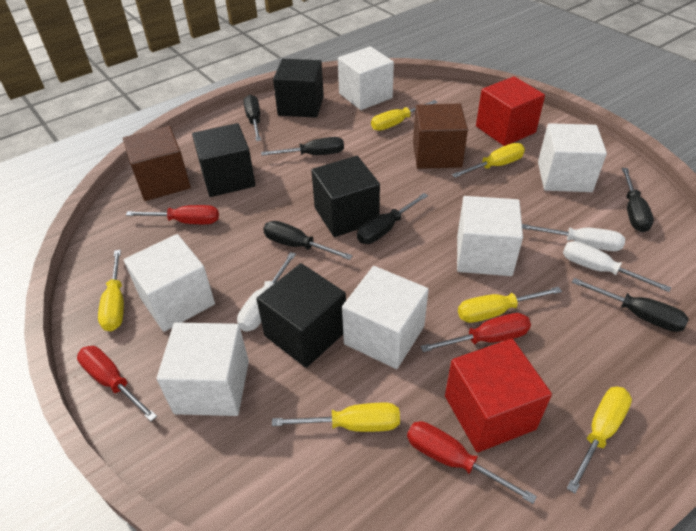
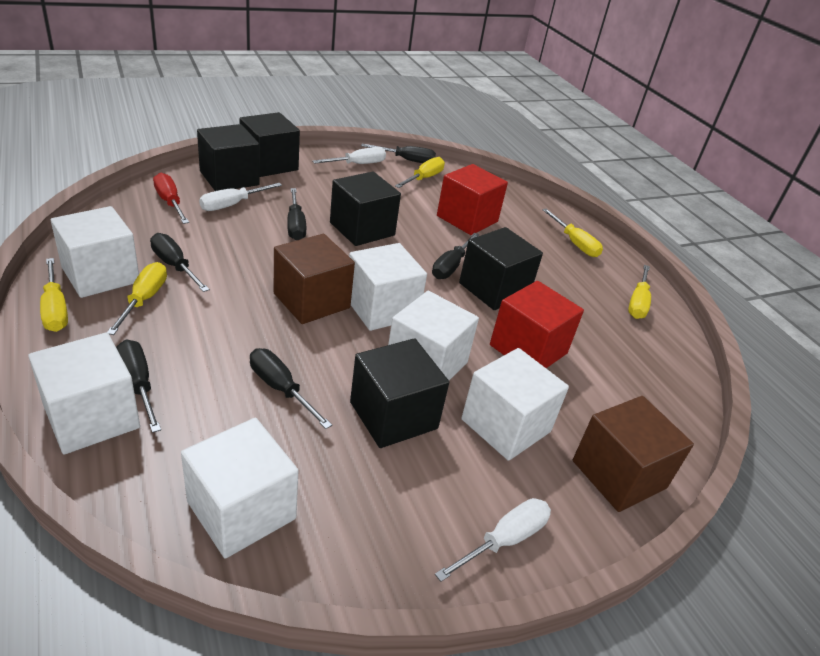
black cube: 4 -> 5
red screwdriver: 4 -> 1
yellow screwdriver: 6 -> 5

